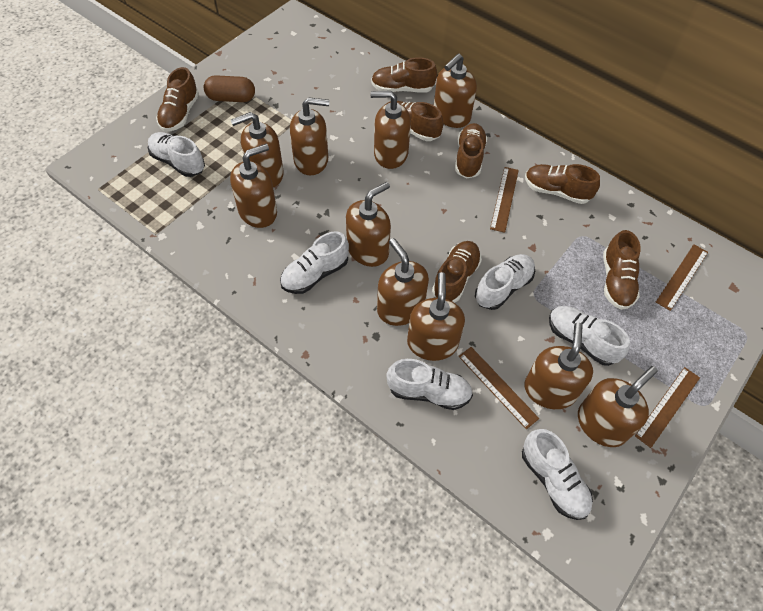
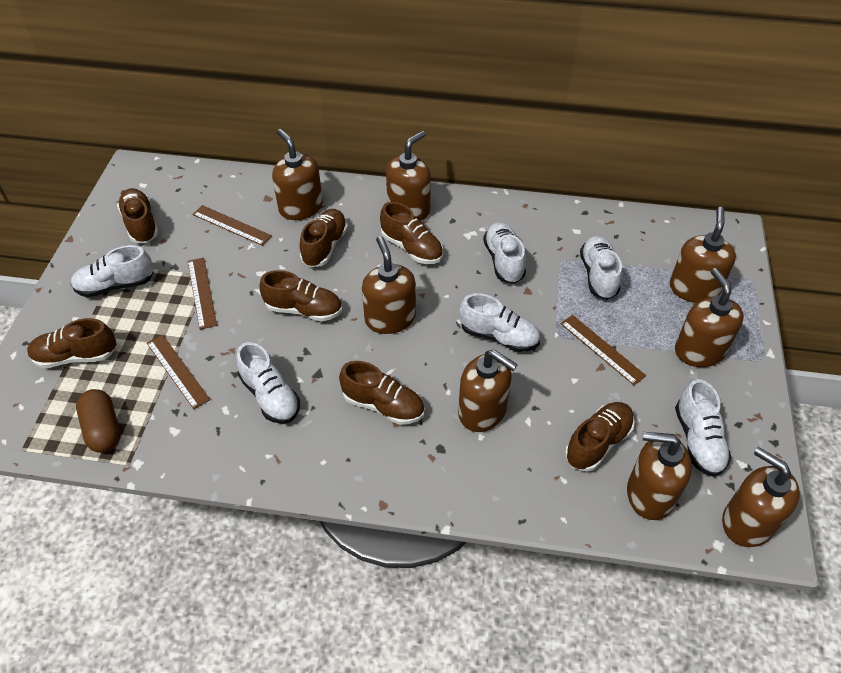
brown soap dispenser: 10 -> 8

